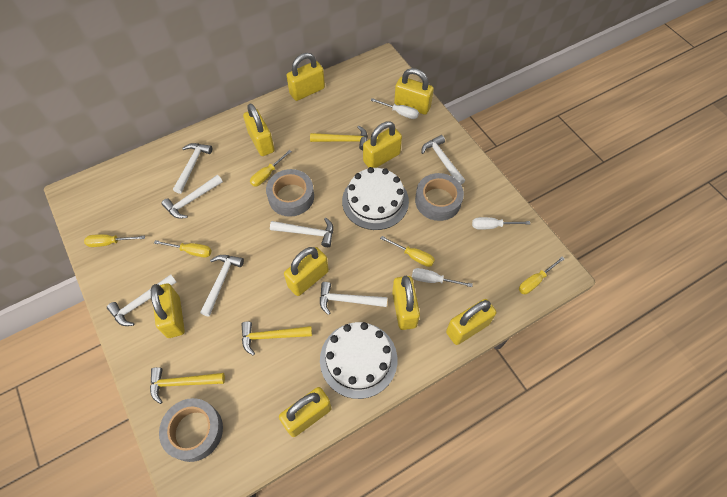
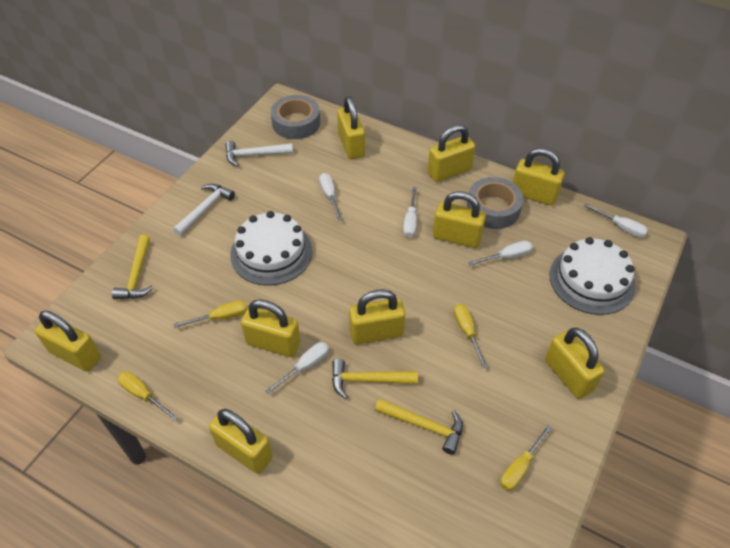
grey tape: 3 -> 2
white hammer: 7 -> 2
white screwdriver: 3 -> 5
yellow screwdriver: 5 -> 4

